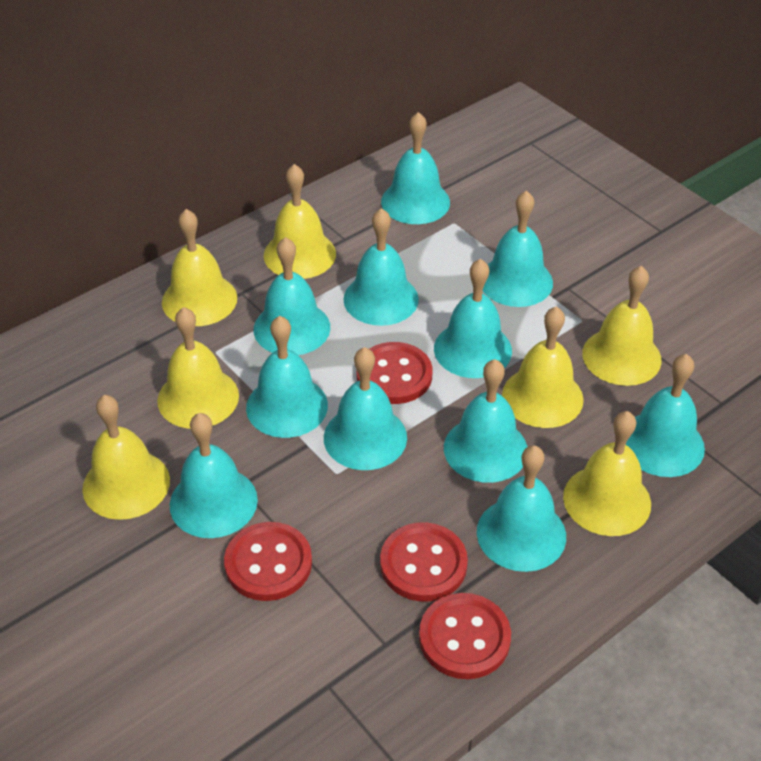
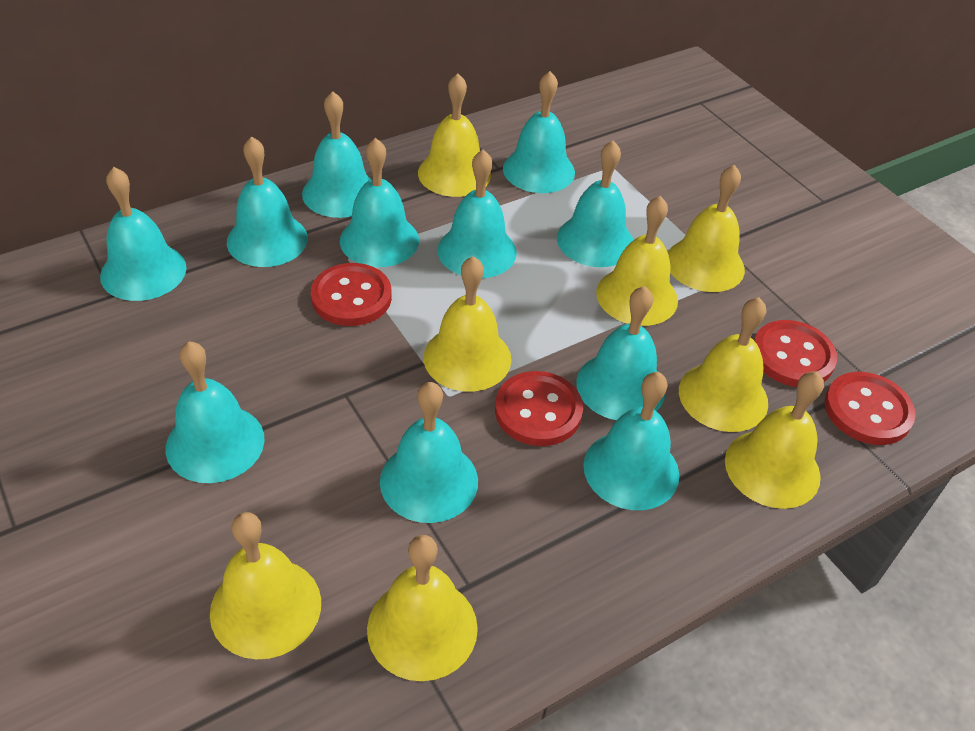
yellow bell: 7 -> 8

